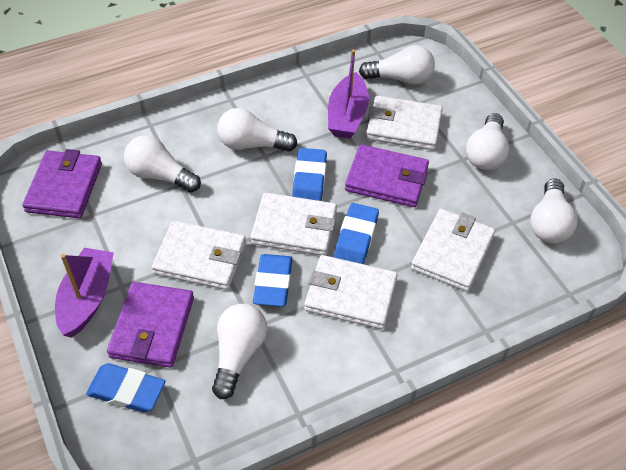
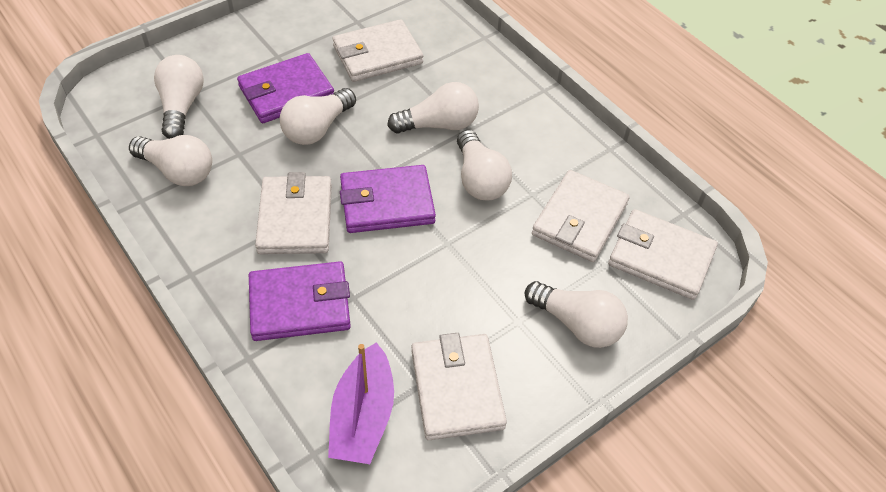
blue eraser: 4 -> 0
purple boat: 2 -> 1

